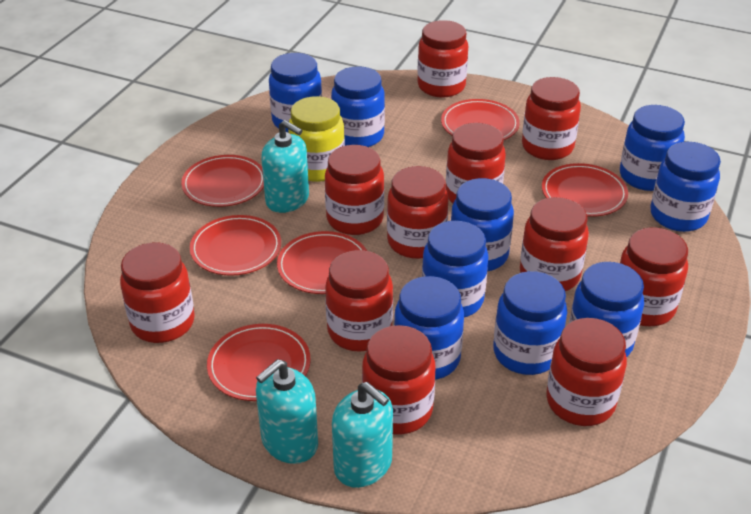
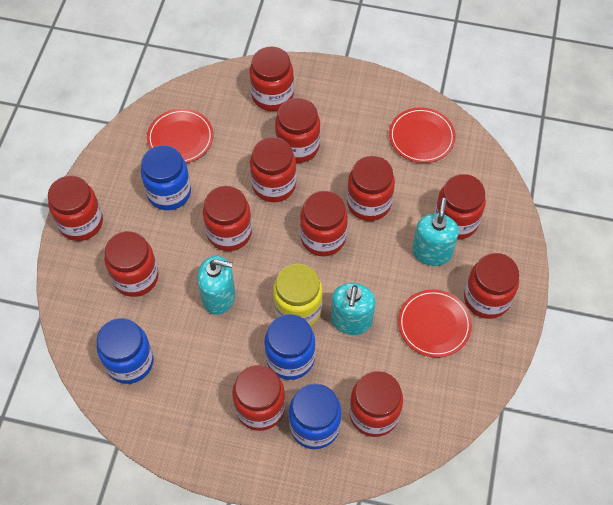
blue jar: 9 -> 4
red jar: 11 -> 12
red plate: 6 -> 3

